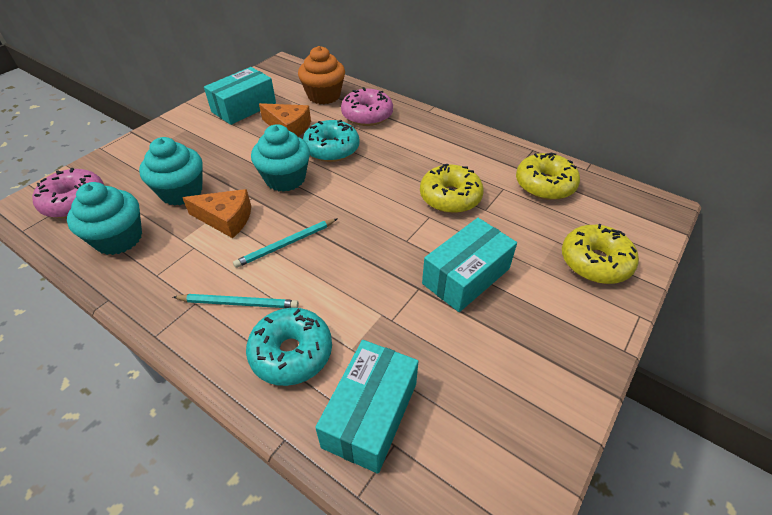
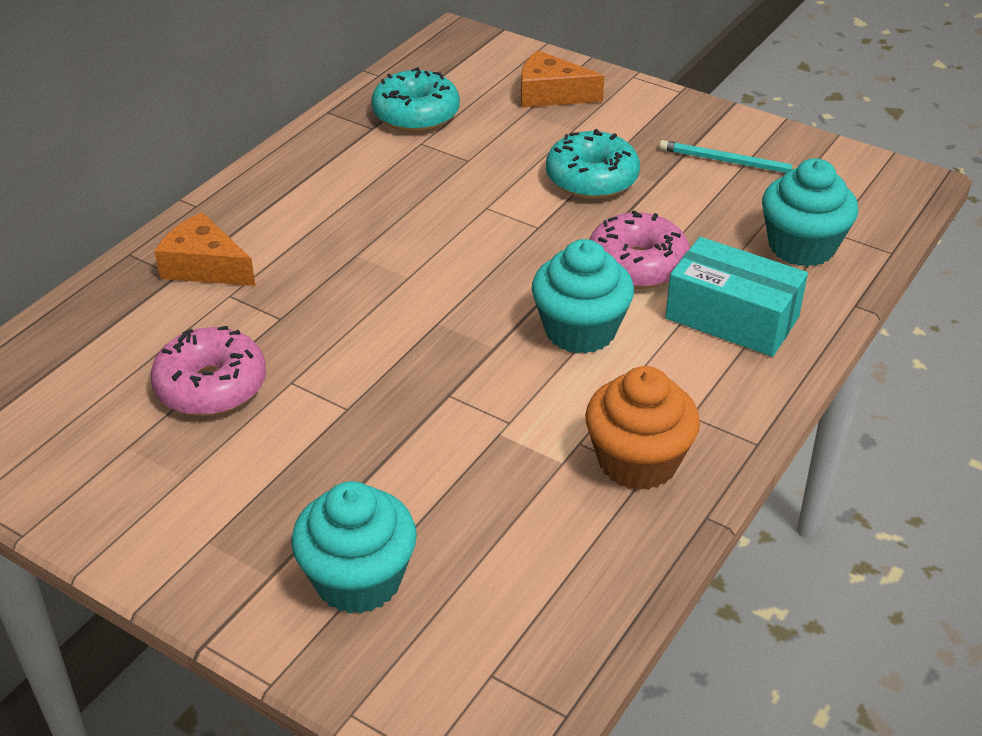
turquoise box: 3 -> 1
turquoise pencil: 2 -> 1
yellow donut: 3 -> 0

